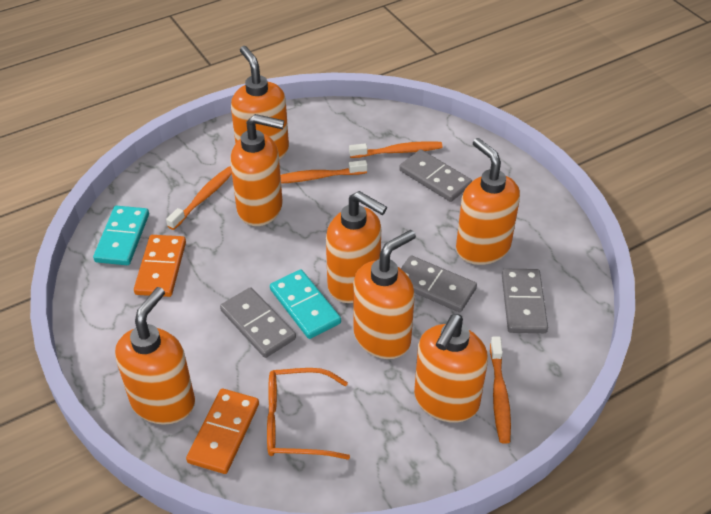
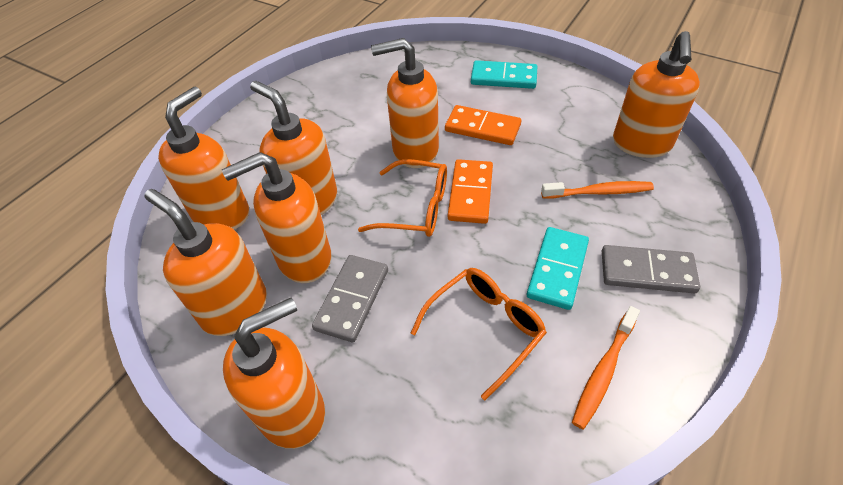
grey domino: 4 -> 2
orange glasses: 1 -> 2
orange toothbrush: 4 -> 2

